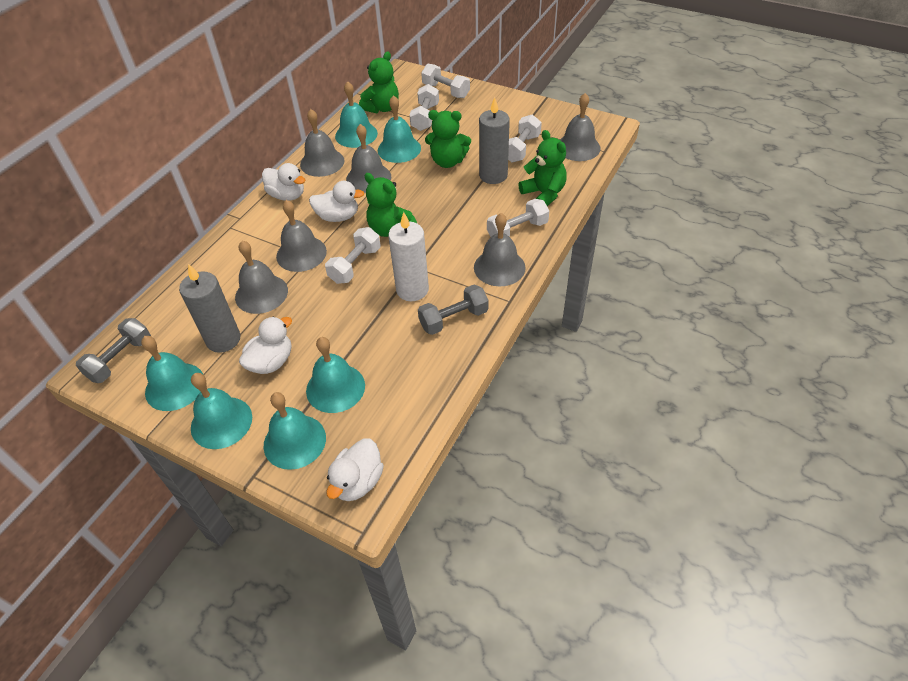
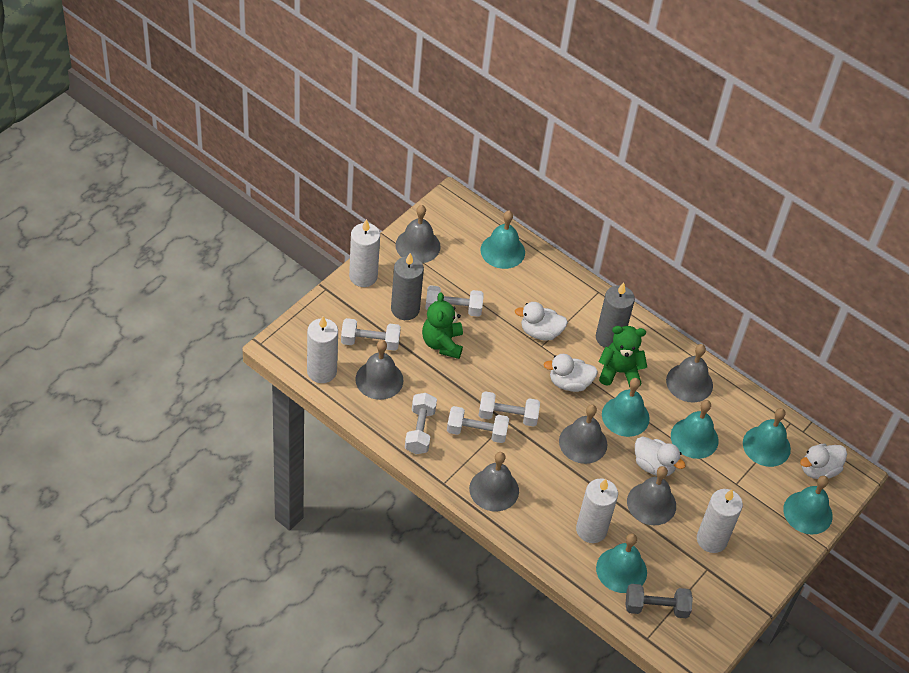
green teddy bear: 4 -> 2
grey dumbbell: 2 -> 1
white candle: 1 -> 4

